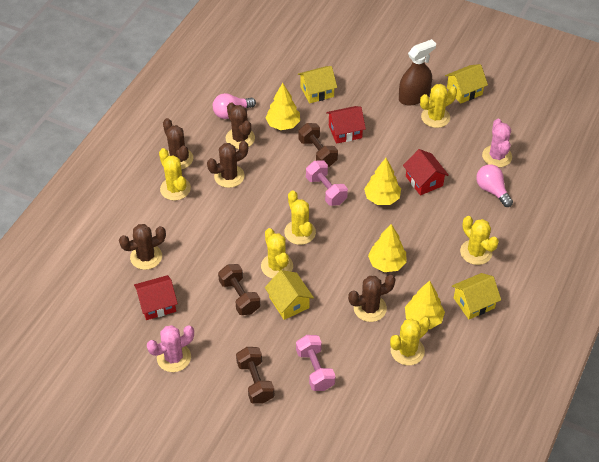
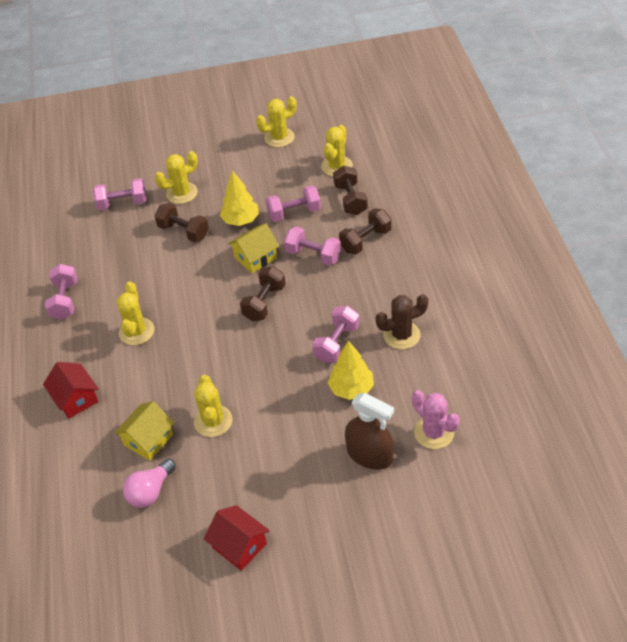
brown cactus: 5 -> 1
brown dumbbell: 3 -> 4
pink cactus: 2 -> 1
pink dumbbell: 2 -> 5
pink light bulb: 2 -> 1
red house: 3 -> 2
yellow cactus: 6 -> 5
yellow house: 4 -> 2
yellow tree: 4 -> 2

